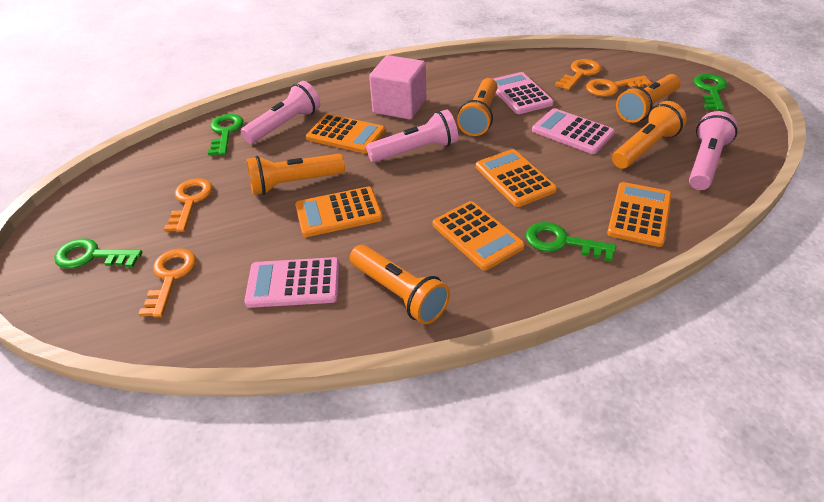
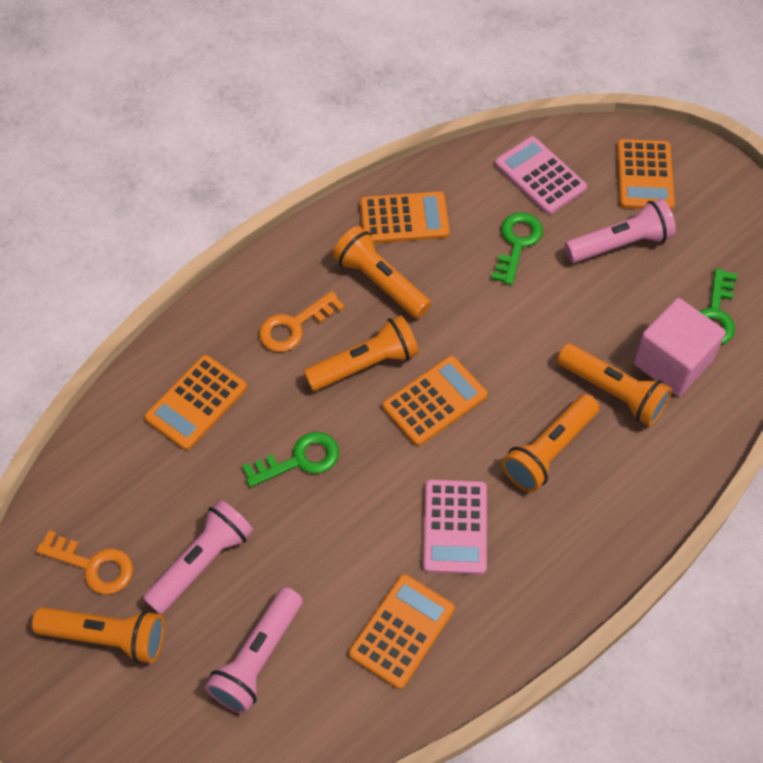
green key: 4 -> 3
orange key: 4 -> 2
pink calculator: 3 -> 2

